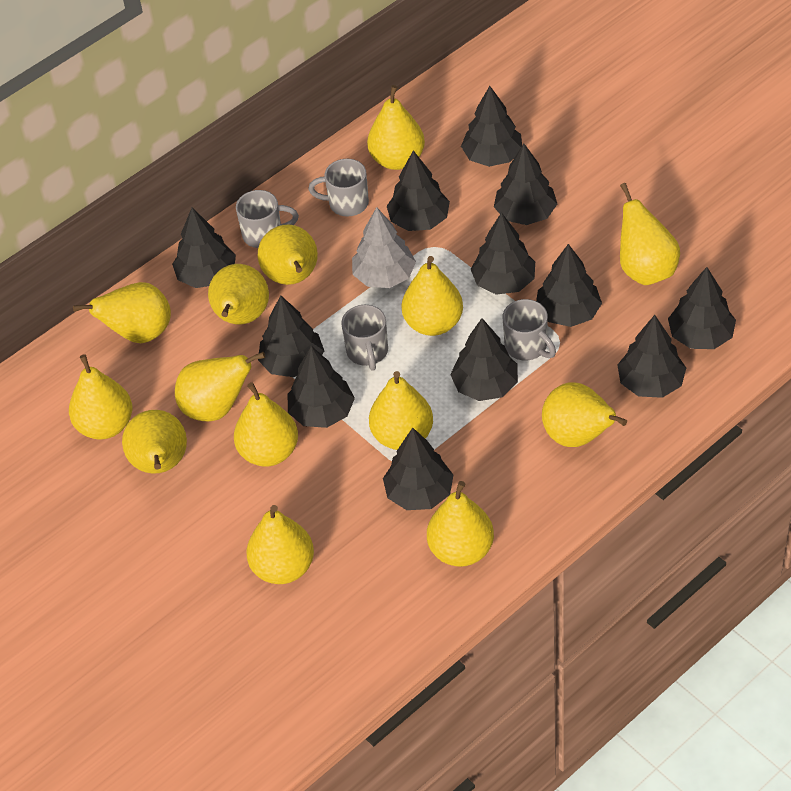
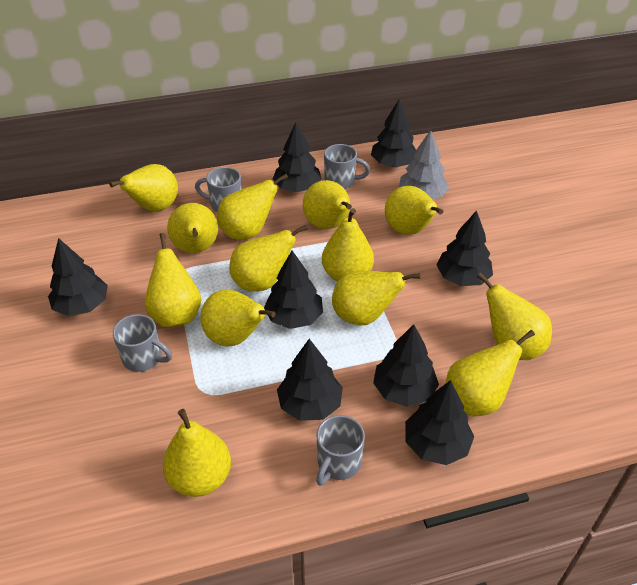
black tree: 12 -> 8
yellow pear: 14 -> 13

